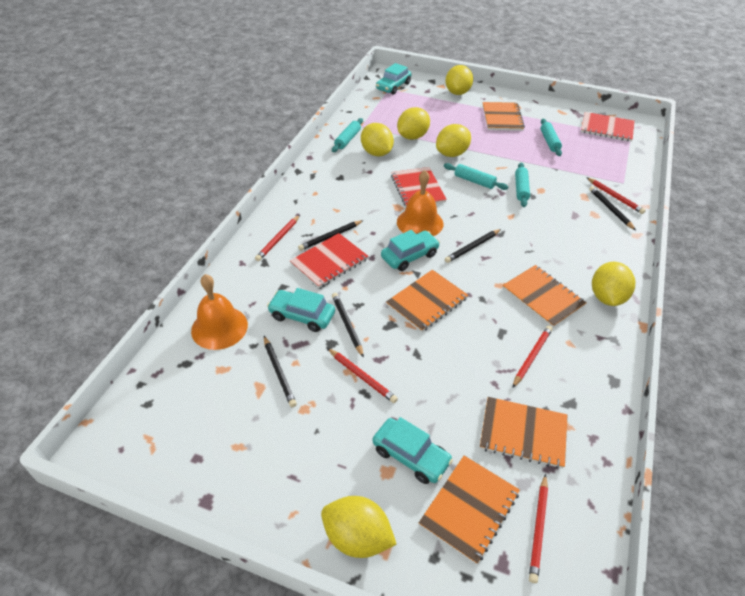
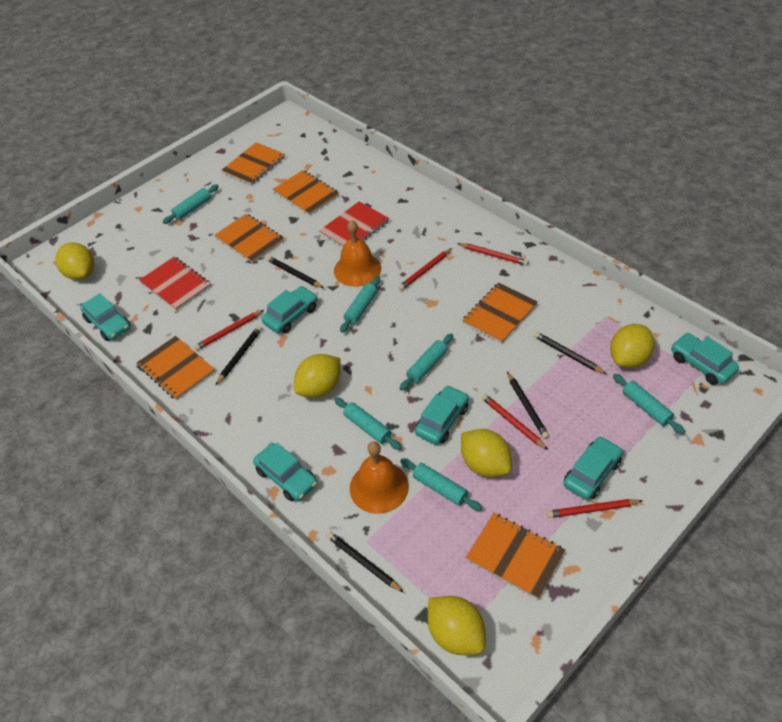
orange notebook: 5 -> 6
red notebook: 3 -> 2
turquoise car: 4 -> 6
turquoise rolling pin: 4 -> 6
yellow lemon: 6 -> 5

